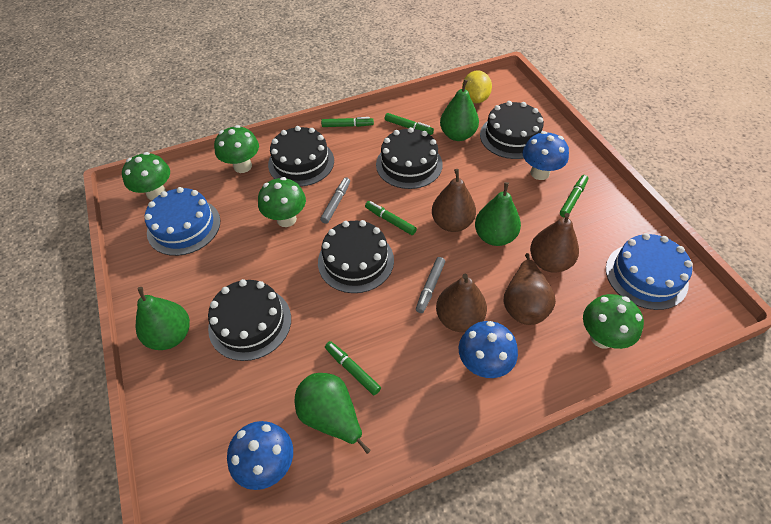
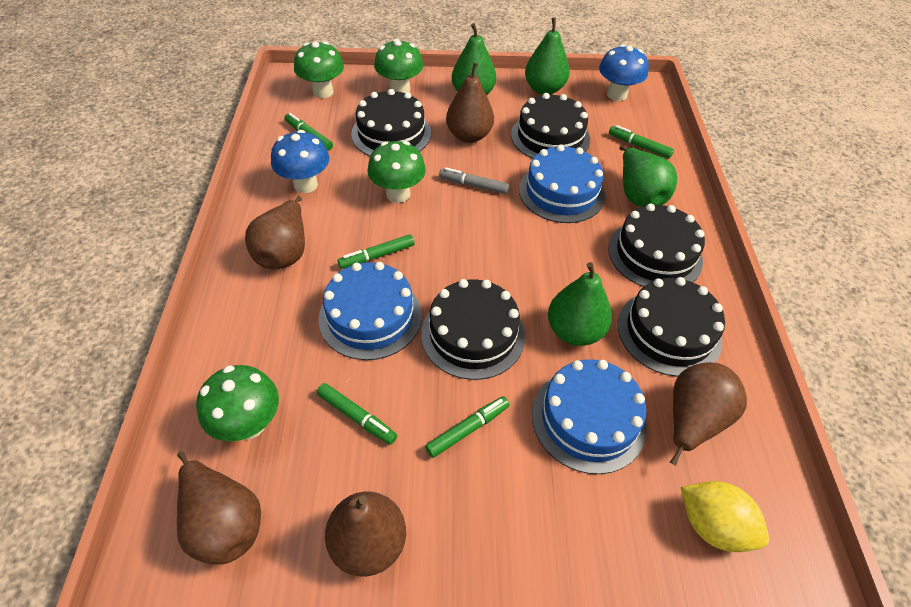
blue cake: 2 -> 3
blue mushroom: 3 -> 2
brown pear: 4 -> 5
grey marker: 2 -> 1

